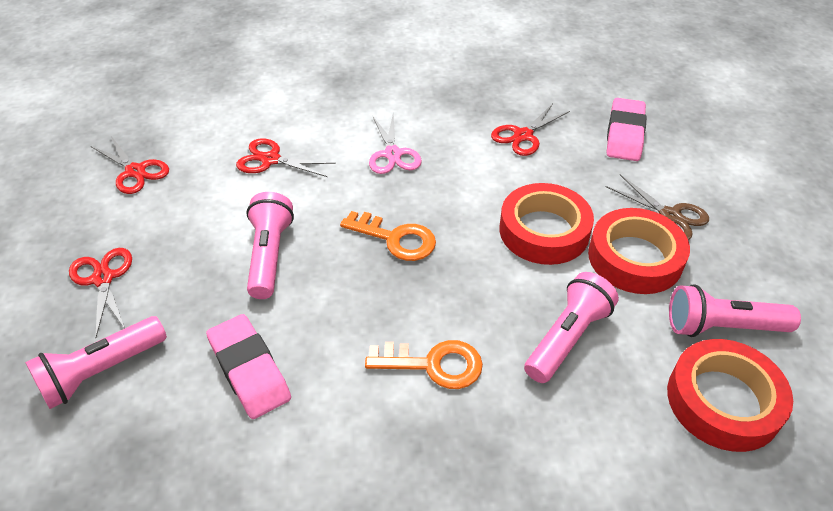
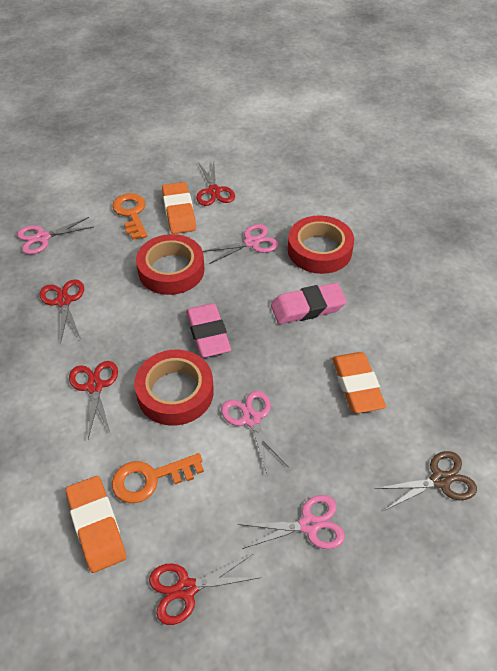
orange eraser: 0 -> 3
pink flashlight: 4 -> 0
pink scissors: 1 -> 4

